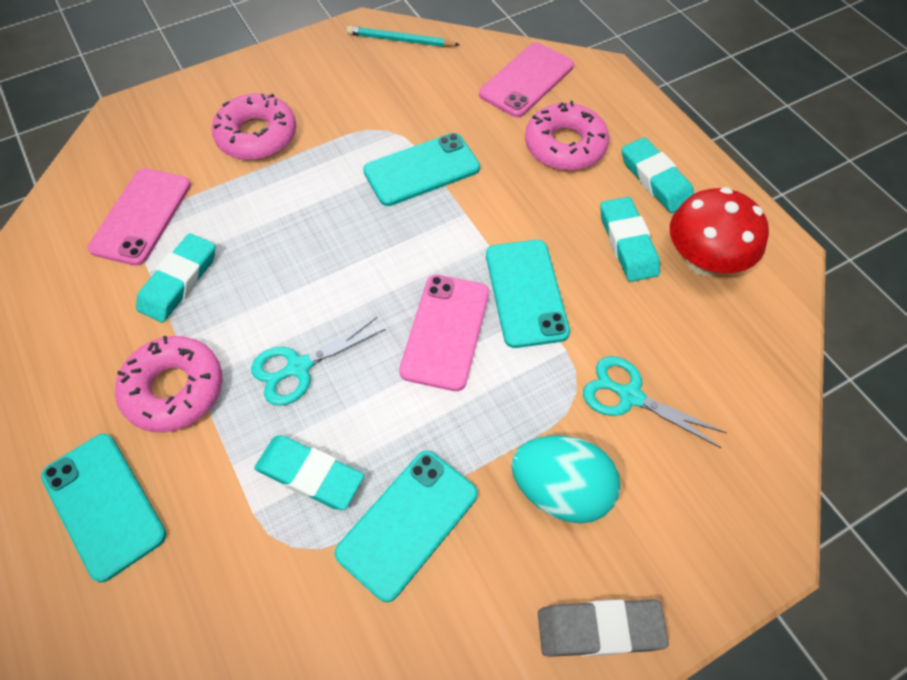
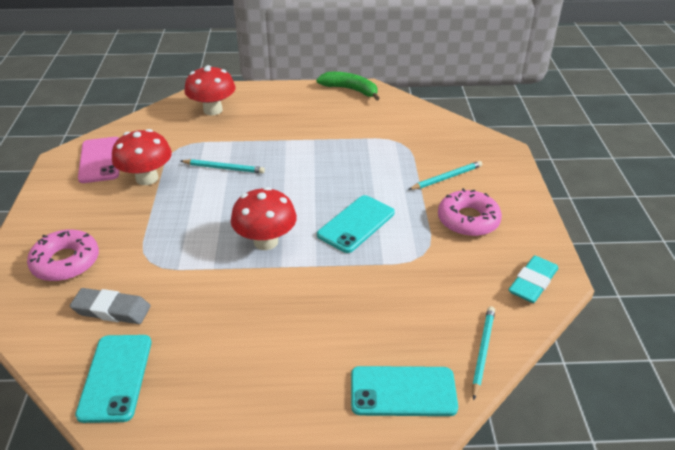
green banana: 0 -> 1
pink donut: 3 -> 2
pink phone: 3 -> 1
red mushroom: 1 -> 3
turquoise egg: 1 -> 0
turquoise eraser: 4 -> 1
turquoise pencil: 1 -> 3
turquoise phone: 4 -> 3
turquoise scissors: 2 -> 0

